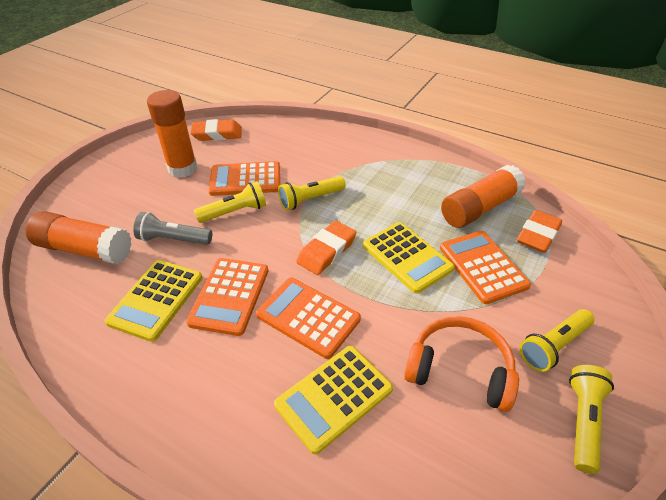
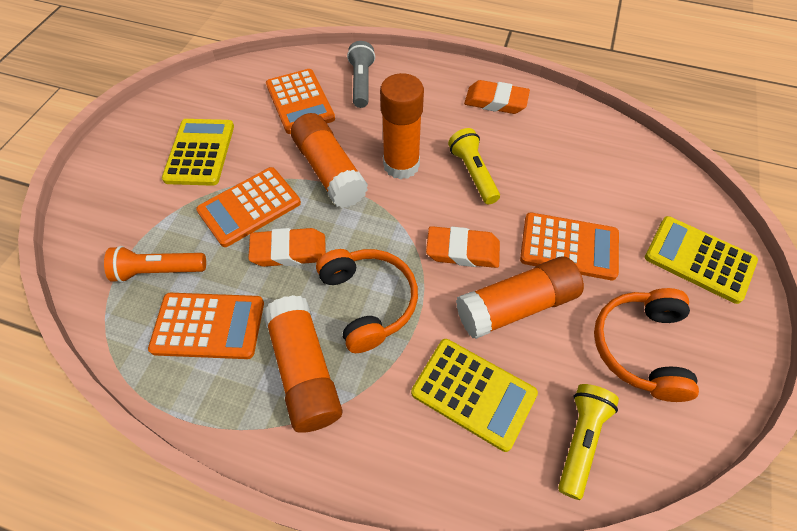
orange flashlight: 0 -> 1
orange glue stick: 3 -> 4
orange headphones: 1 -> 2
yellow flashlight: 4 -> 2

